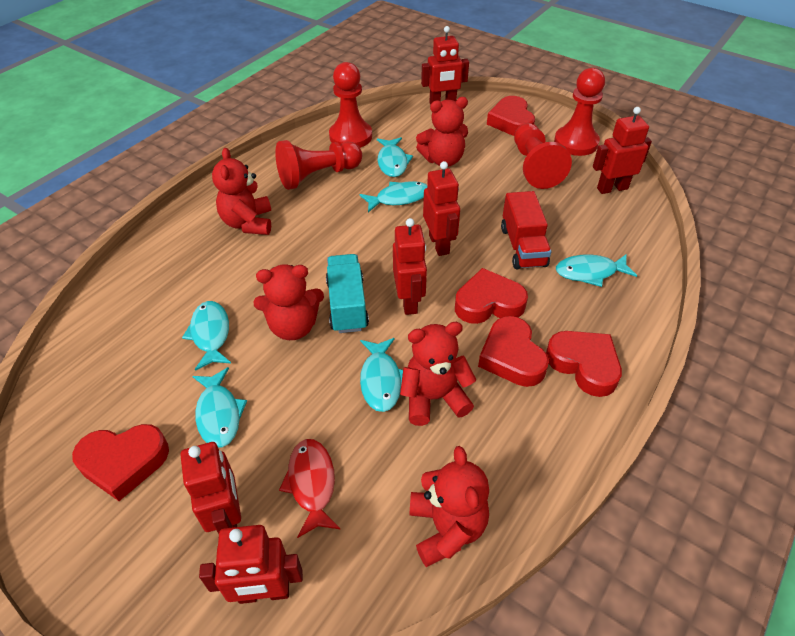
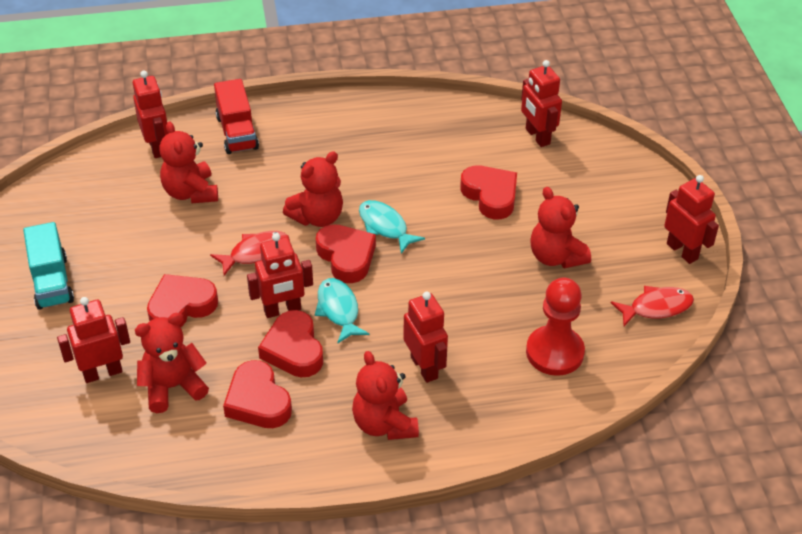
red fish: 1 -> 2
red pawn: 4 -> 1
turquoise fish: 6 -> 2

